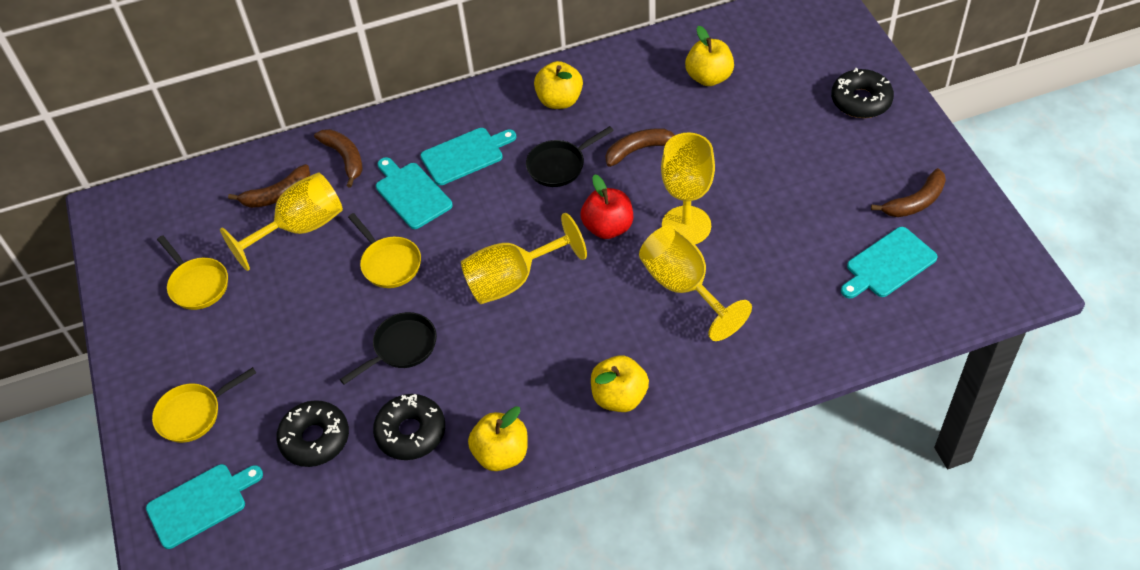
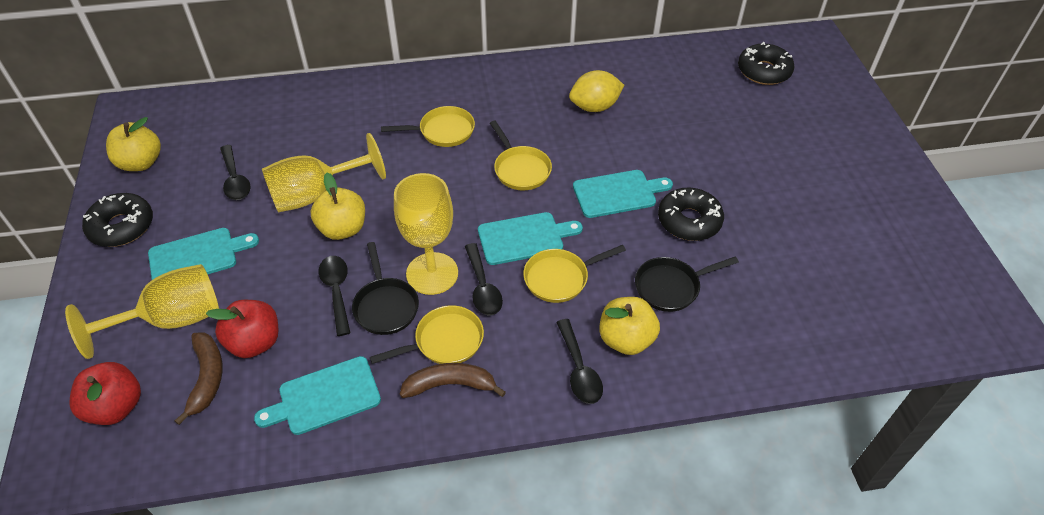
black spoon: 0 -> 4
brown banana: 4 -> 2
red apple: 1 -> 2
yellow apple: 4 -> 3
yellow goblet: 4 -> 3
yellow lemon: 0 -> 1
yellow pan: 3 -> 4

